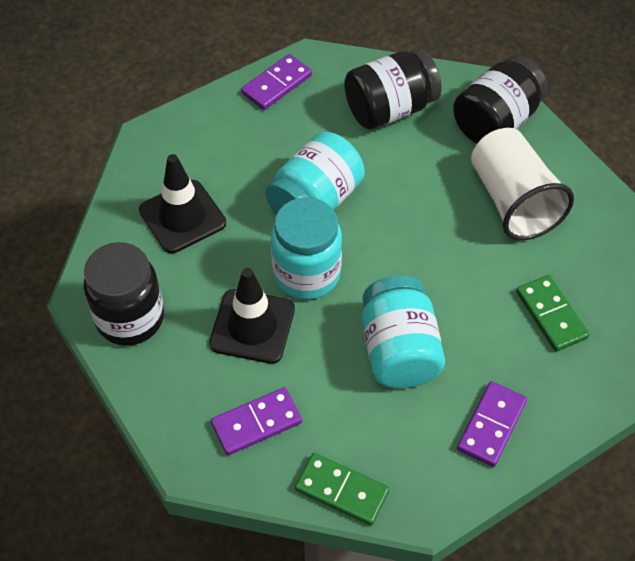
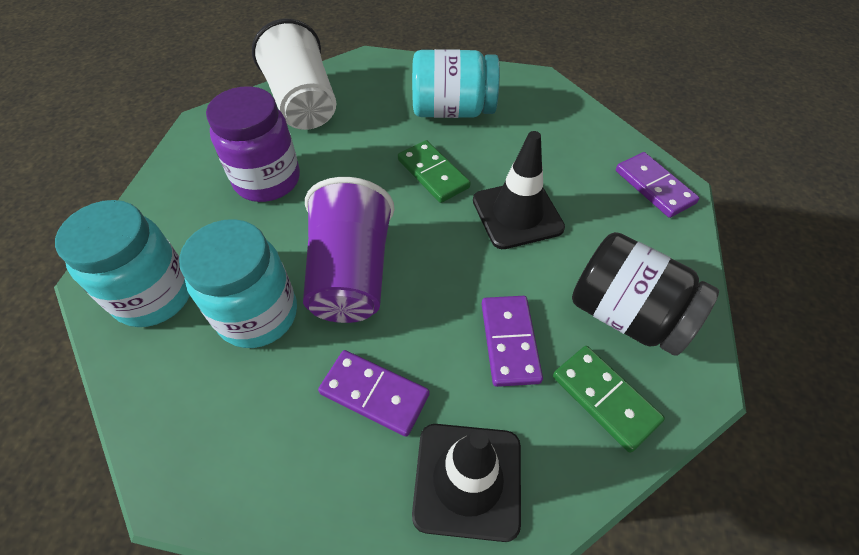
black jar: 3 -> 1
purple cup: 0 -> 1
purple jar: 0 -> 1

